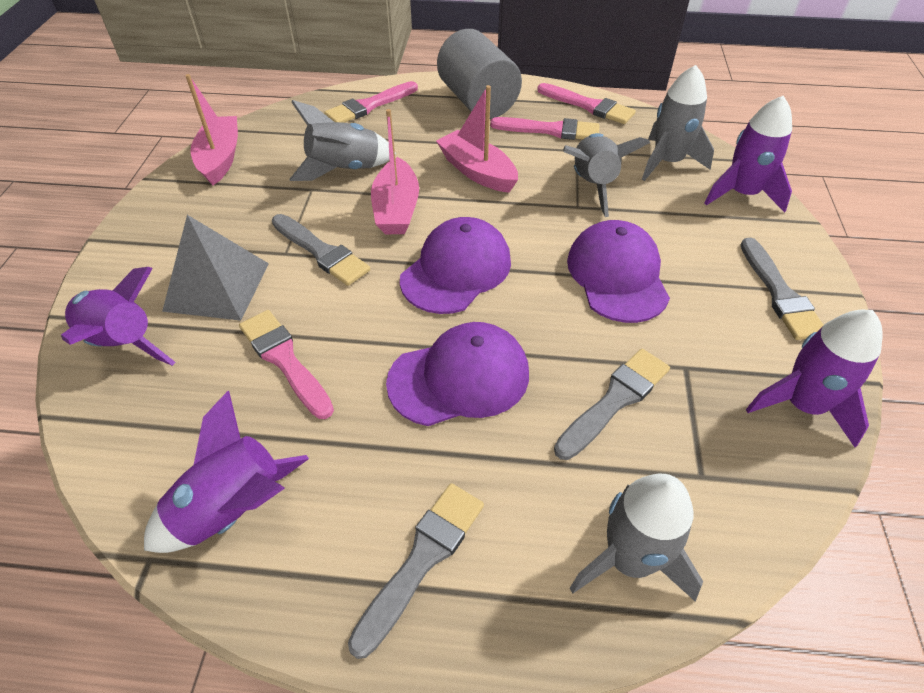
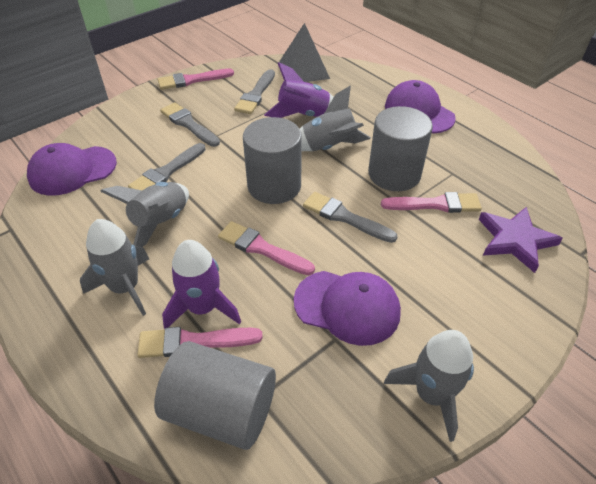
grey cylinder: 1 -> 3
pink boat: 3 -> 0
purple rocket: 4 -> 2
purple star: 0 -> 1

